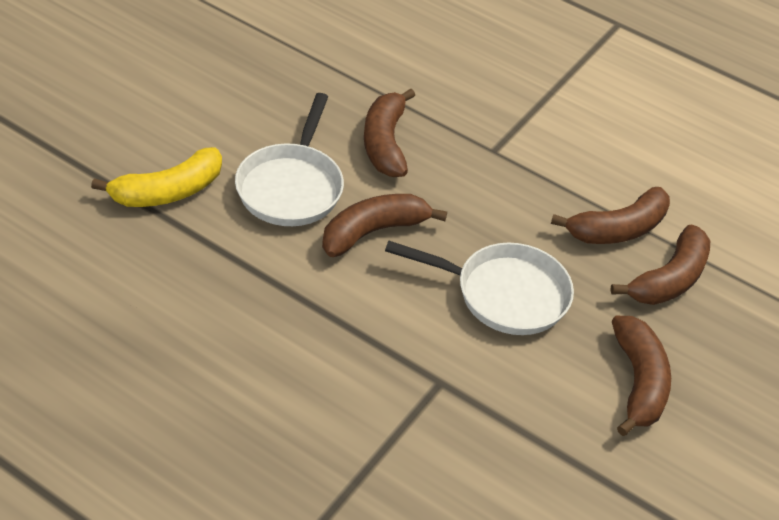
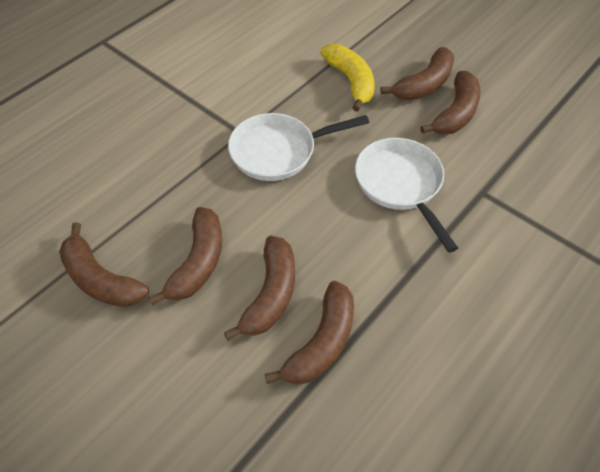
brown banana: 5 -> 6

